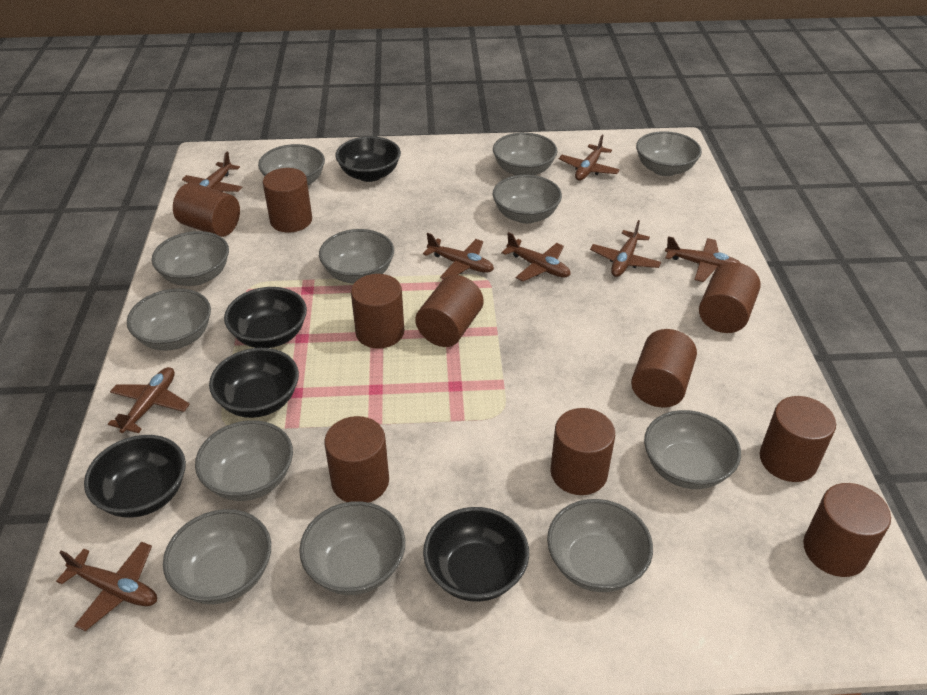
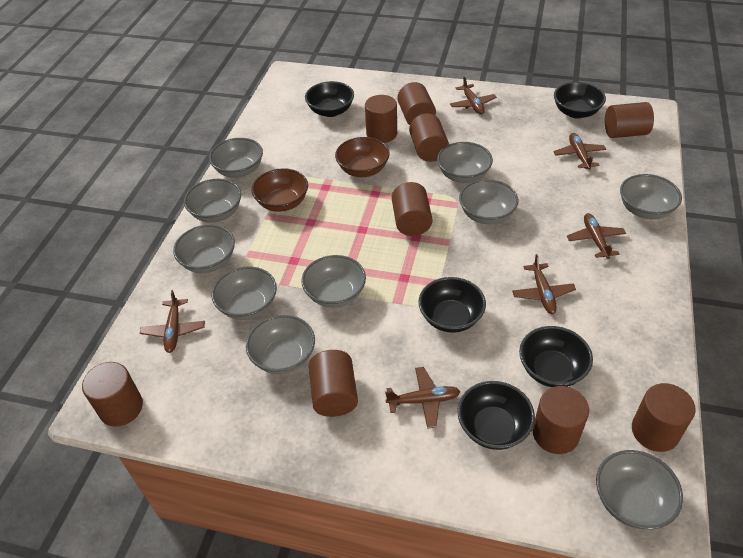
brown bowl: 0 -> 2
brown cylinder: 10 -> 9
brown plane: 8 -> 6
grey bowl: 12 -> 10

